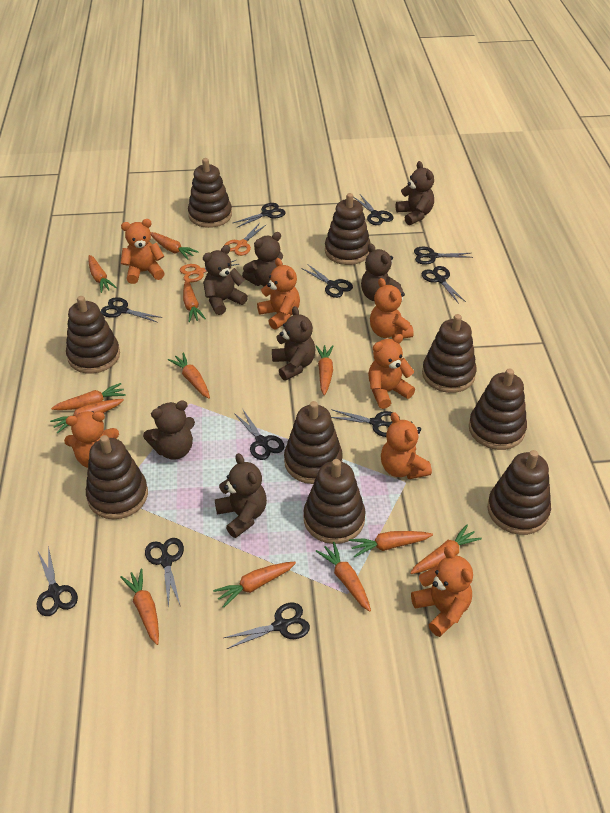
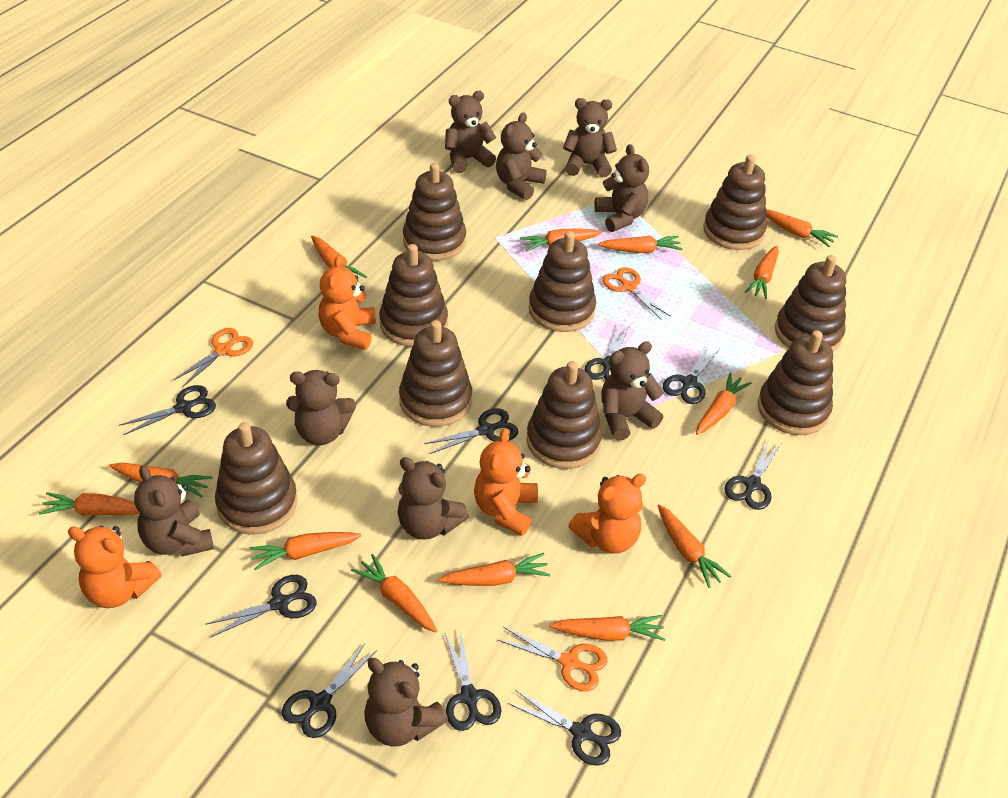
black scissors: 11 -> 9
brown teddy bear: 7 -> 9
orange carrot: 12 -> 13
orange scissors: 2 -> 3
orange teddy bear: 7 -> 4

